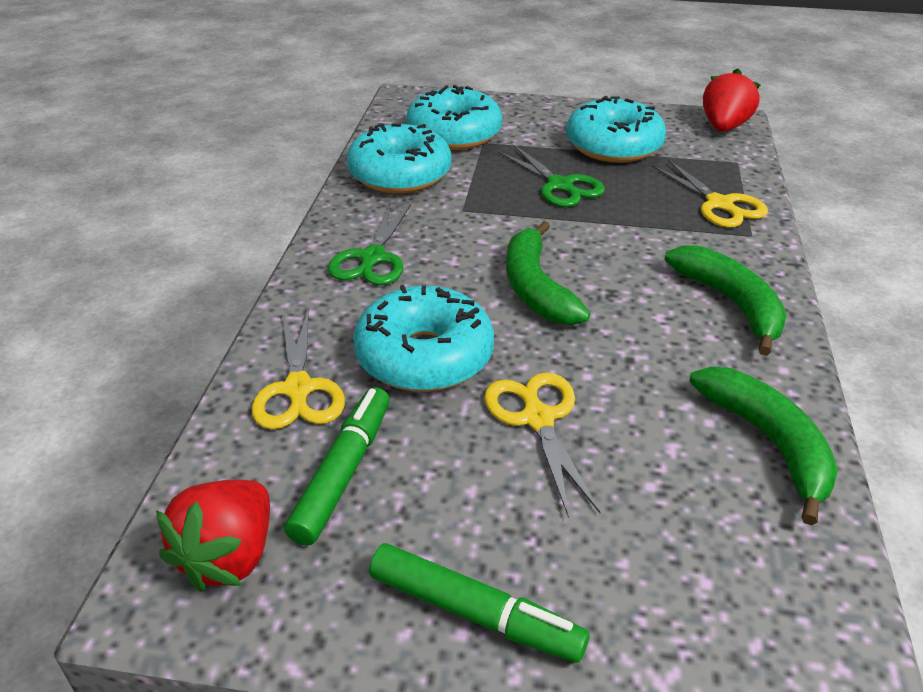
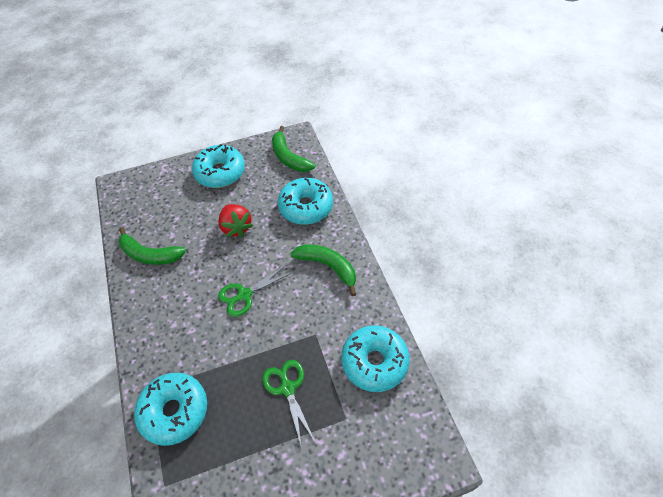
green marker: 2 -> 0
red strawberry: 2 -> 1
yellow scissors: 3 -> 0

